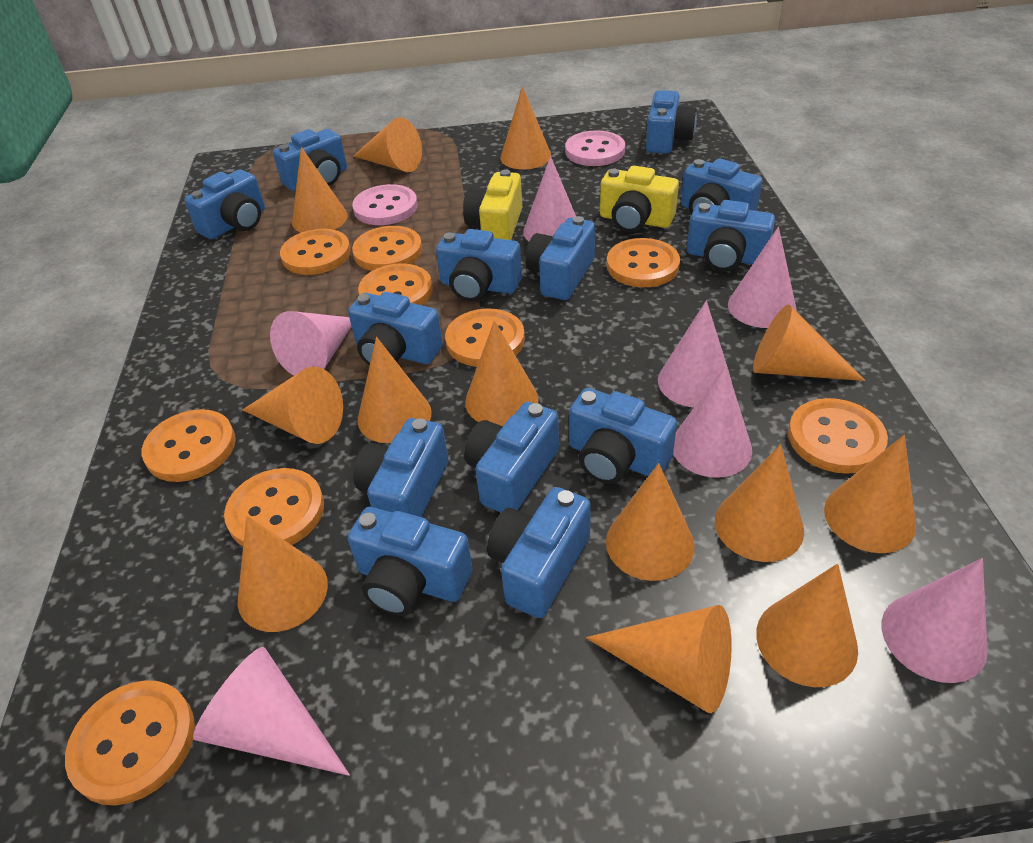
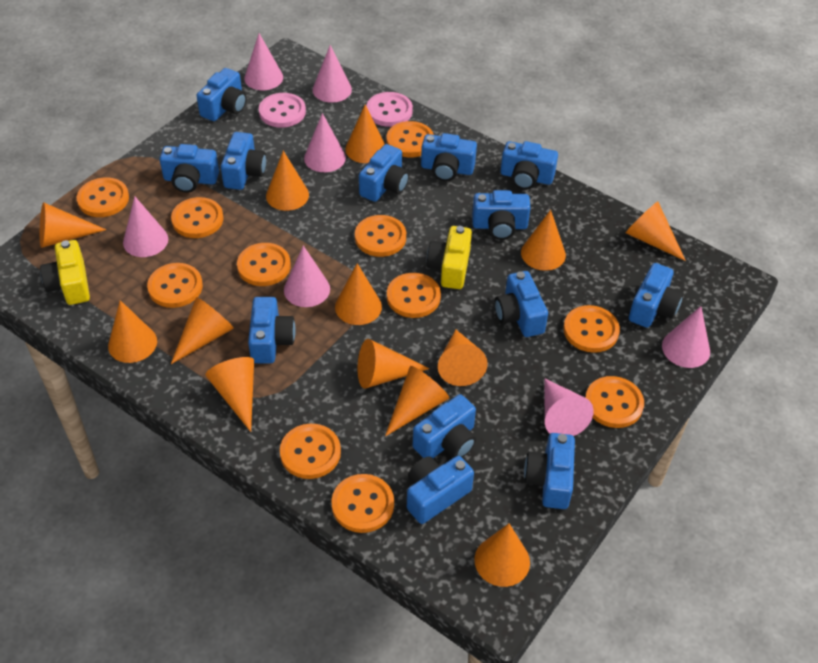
orange button: 9 -> 11

